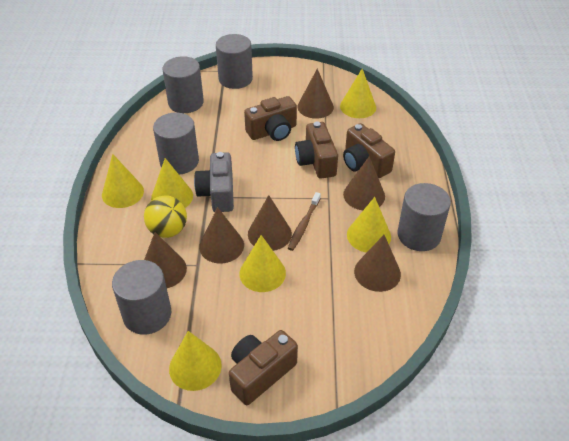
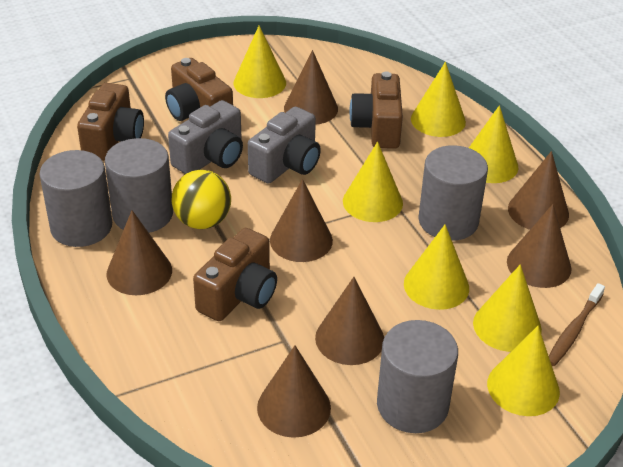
brown cone: 6 -> 7
grey camera: 1 -> 2
grey cylinder: 5 -> 4
yellow cone: 6 -> 7

